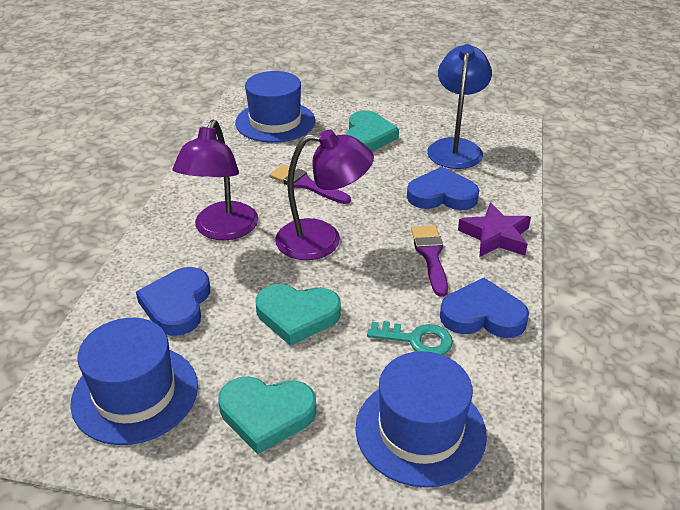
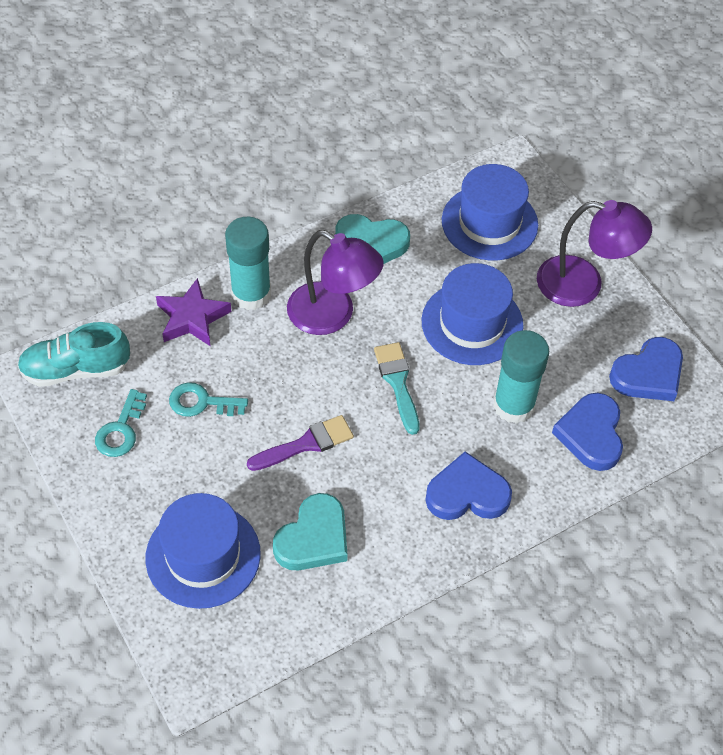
blue lamp: 1 -> 0
purple brush: 2 -> 1
turquoise brush: 0 -> 1
turquoise glue stick: 0 -> 2
turquoise heart: 3 -> 2
turquoise key: 1 -> 2
turquoise shoe: 0 -> 1

